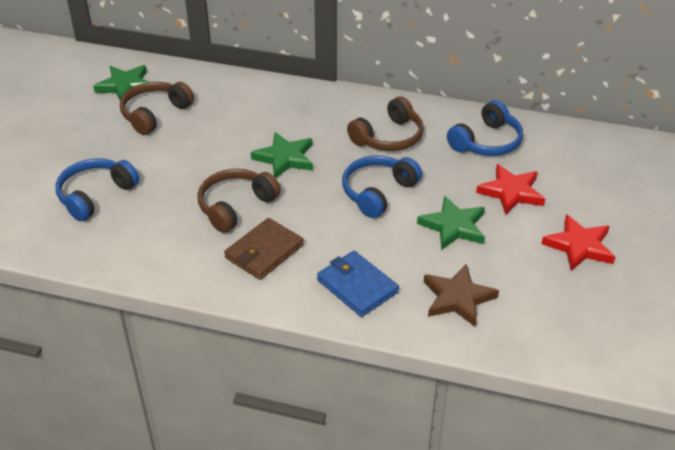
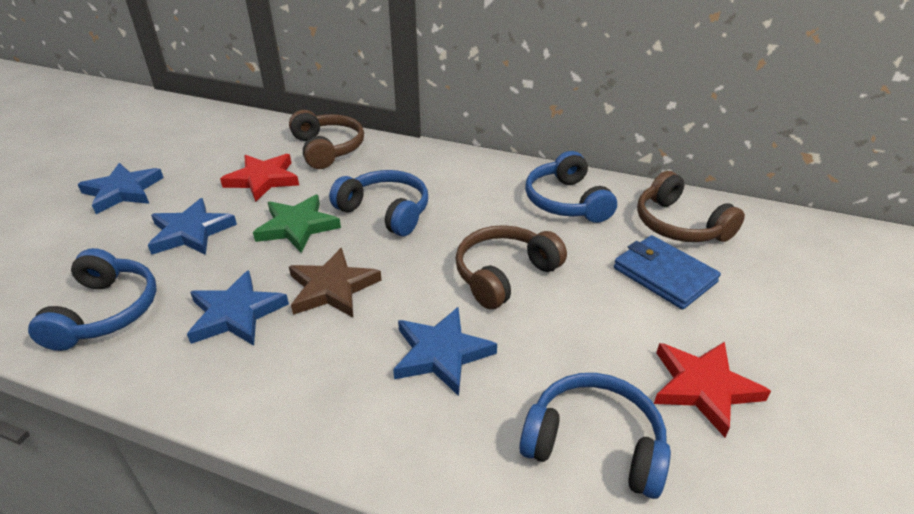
blue headphones: 3 -> 4
blue star: 0 -> 4
brown wallet: 1 -> 0
green star: 3 -> 1

